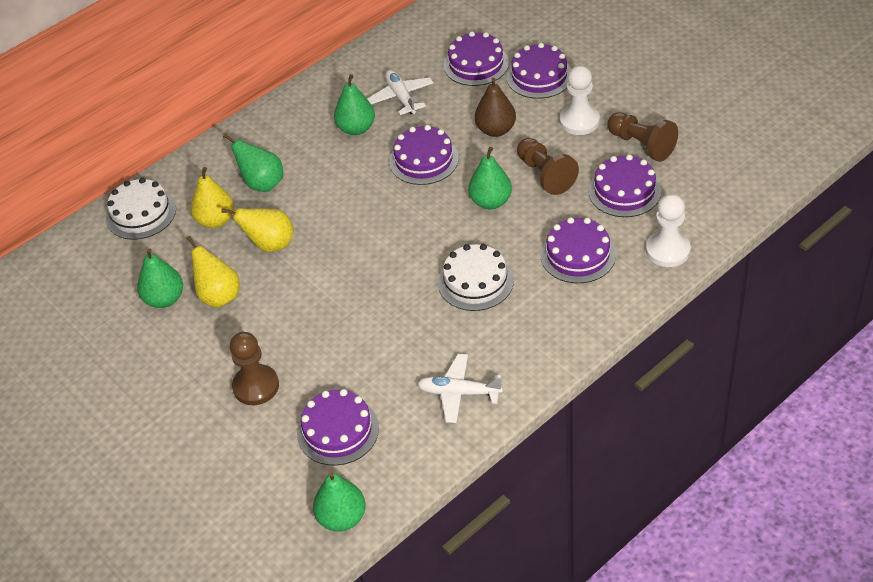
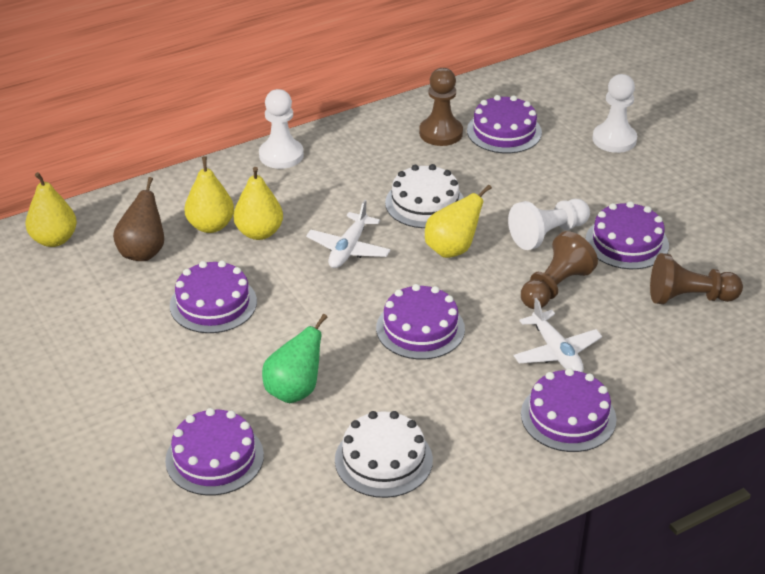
green pear: 5 -> 1
white pawn: 2 -> 3
yellow pear: 3 -> 4

